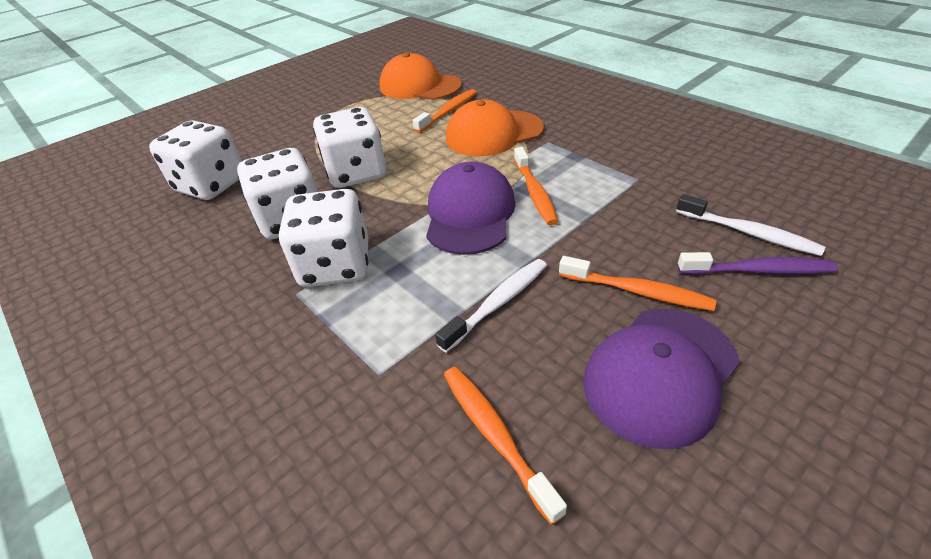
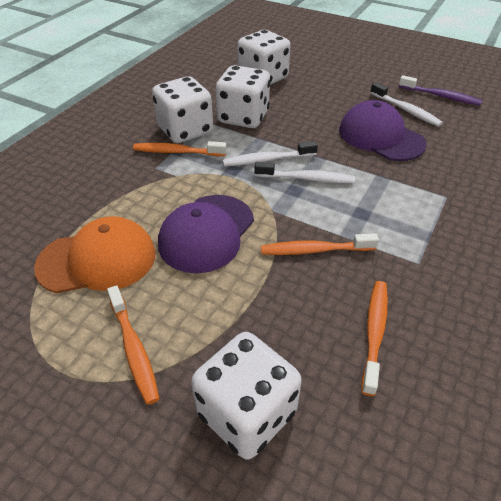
orange cap: 2 -> 1
white toothbrush: 2 -> 3

